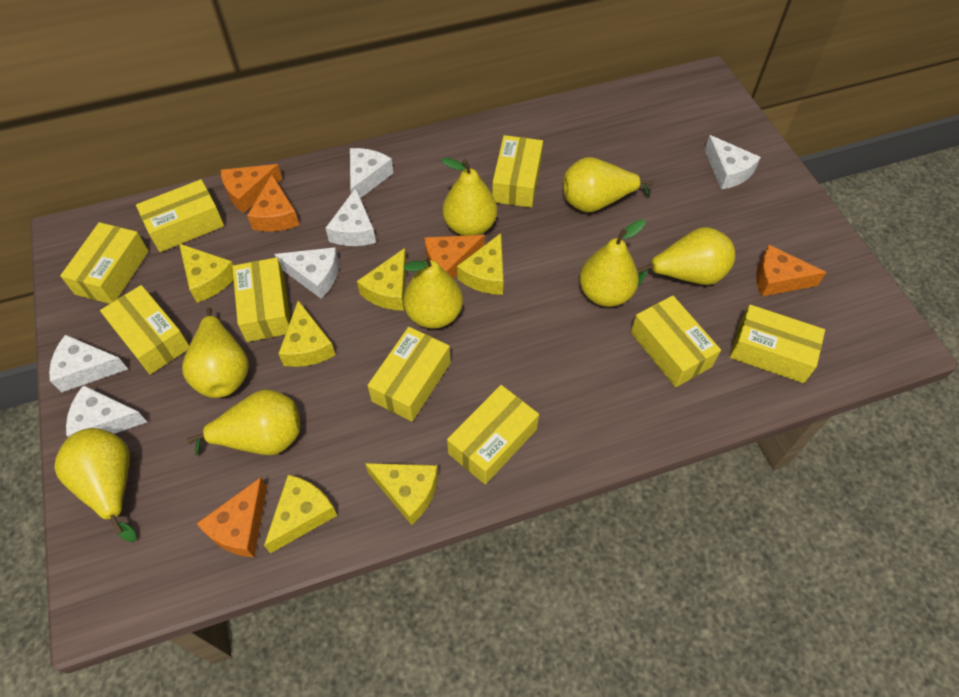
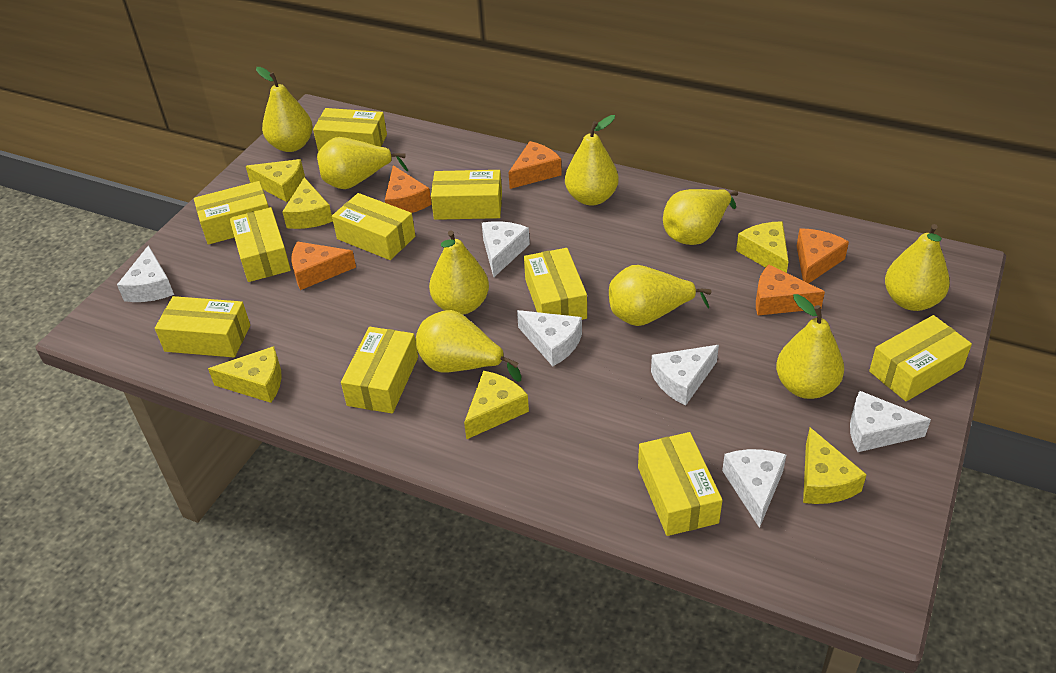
yellow box: 9 -> 10
yellow pear: 8 -> 9

